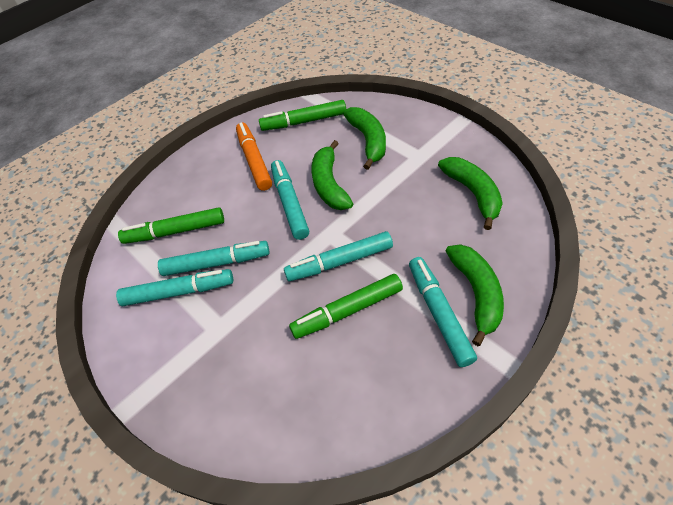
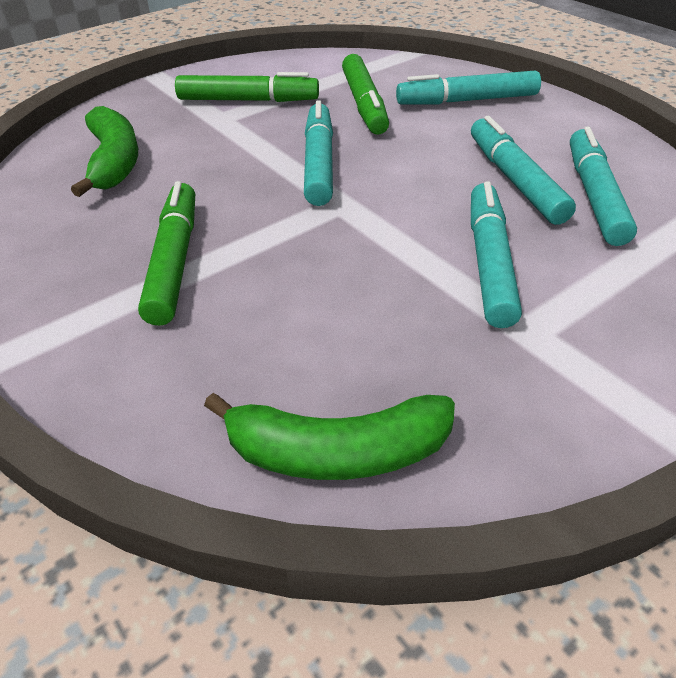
green banana: 4 -> 2
orange marker: 1 -> 0

